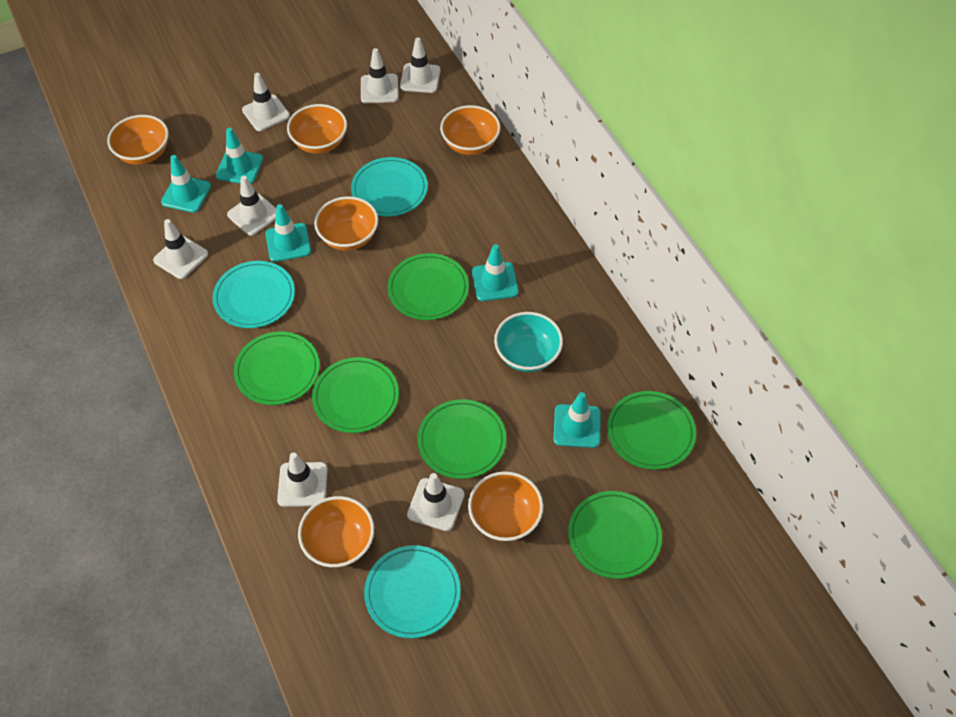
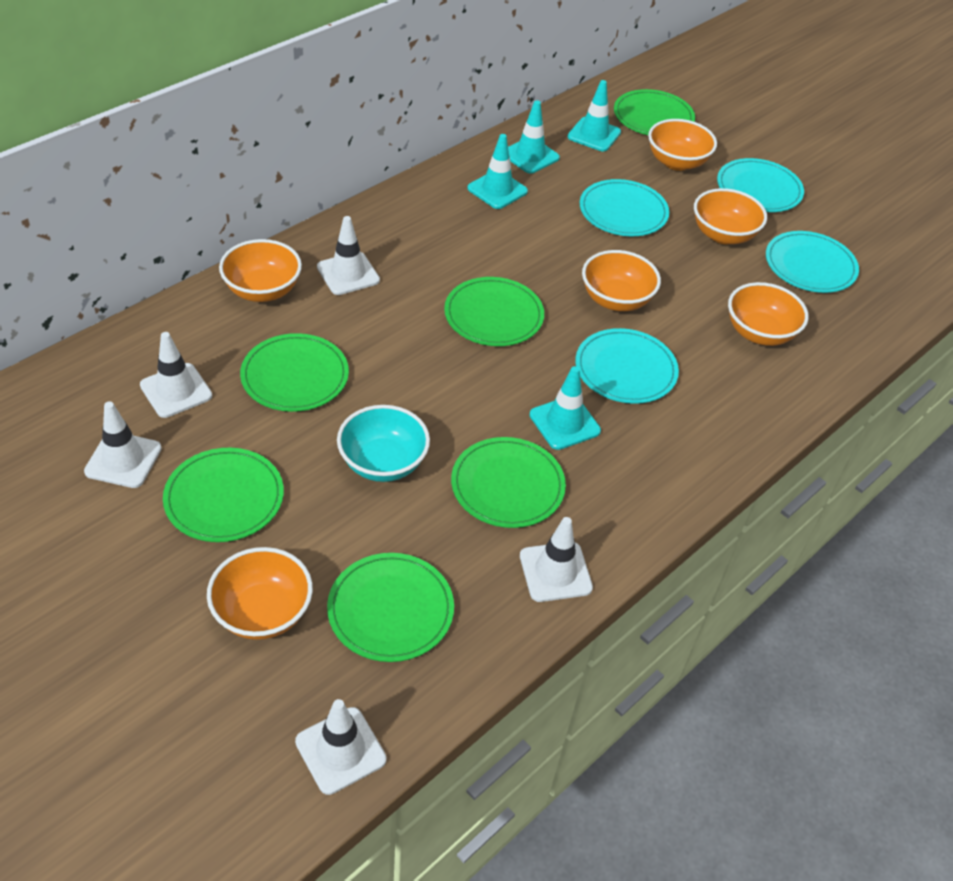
turquoise plate: 3 -> 4
turquoise traffic cone: 5 -> 4
white traffic cone: 7 -> 5

